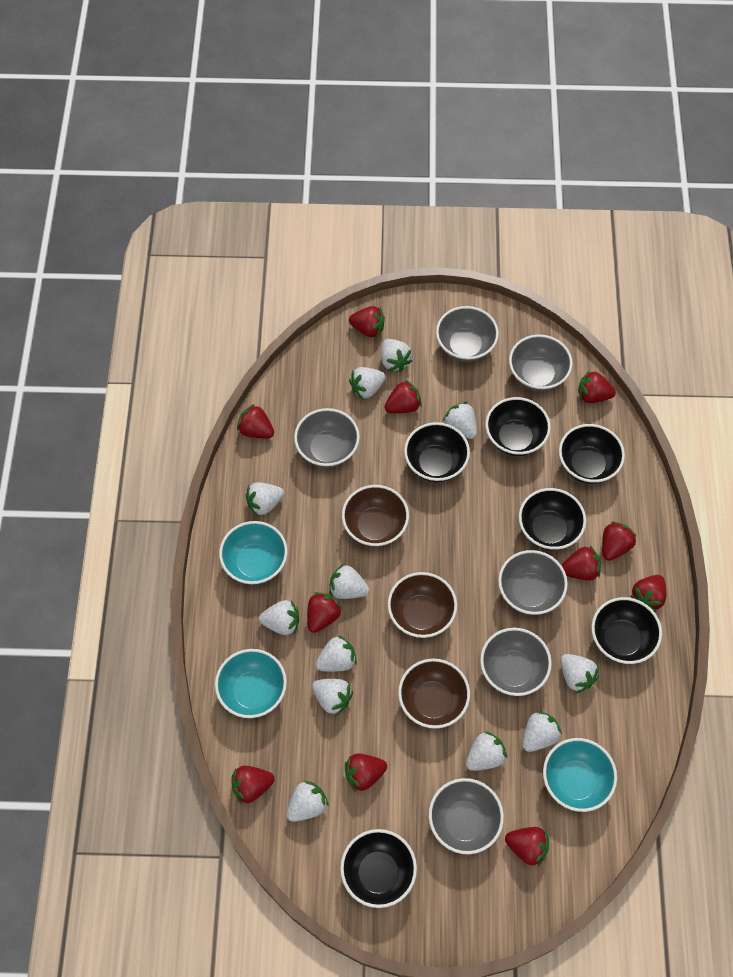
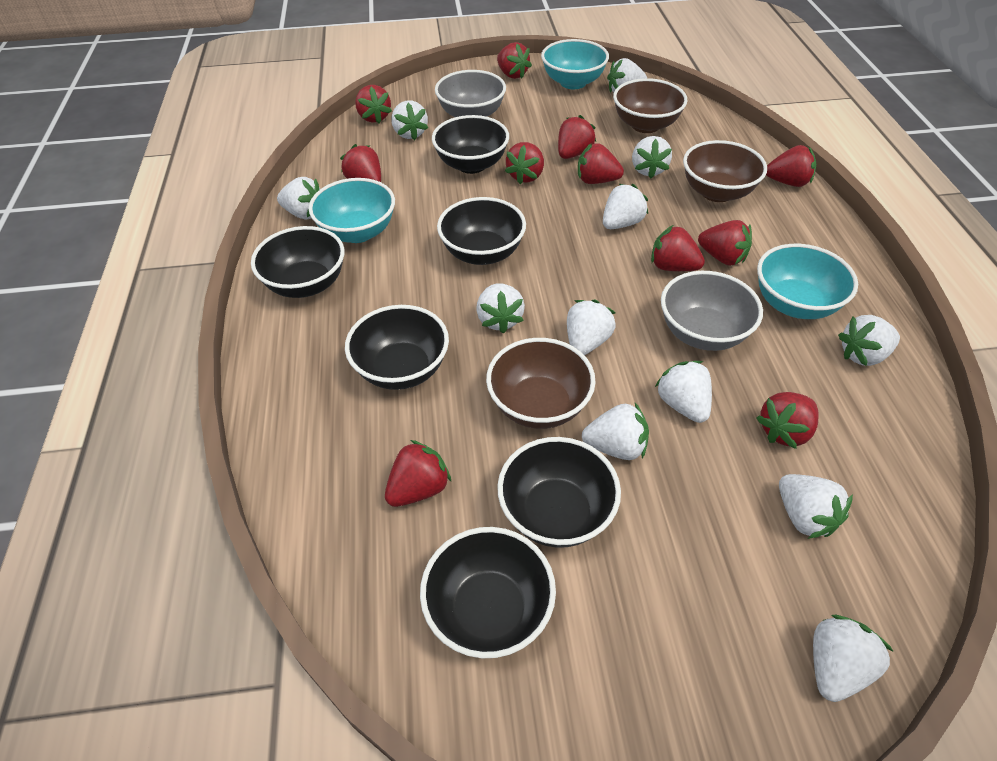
grey bowl: 6 -> 2

